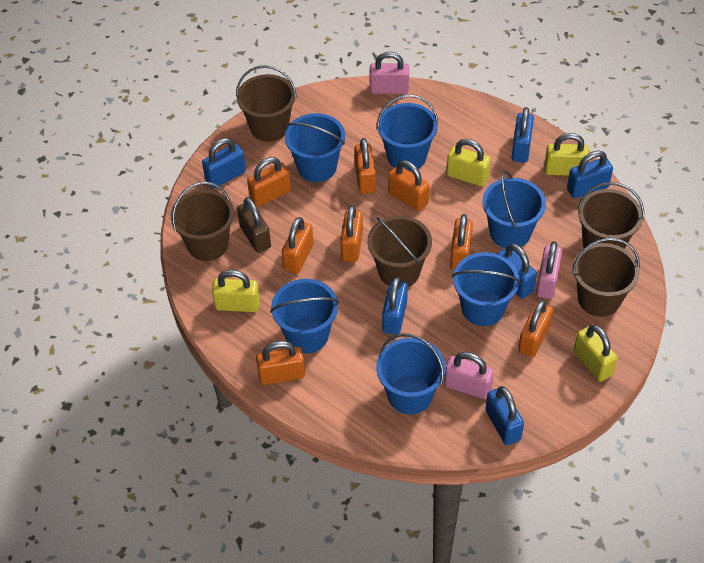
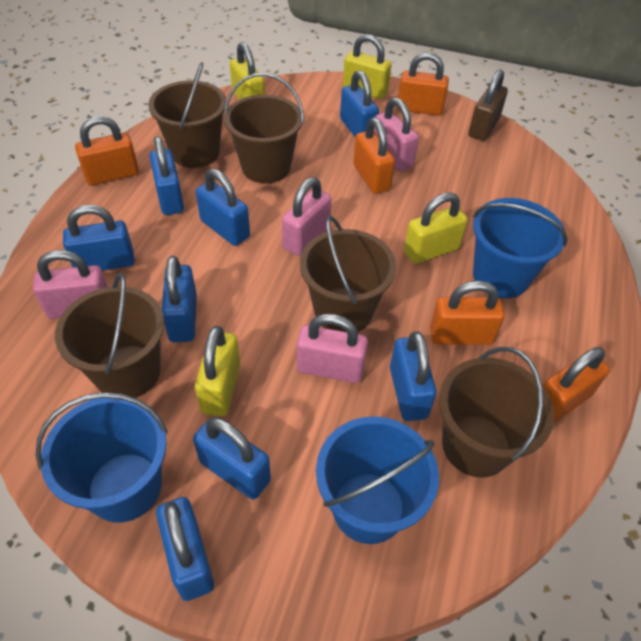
blue bucket: 6 -> 3
blue padlock: 6 -> 8
orange padlock: 8 -> 5
pink padlock: 3 -> 4

